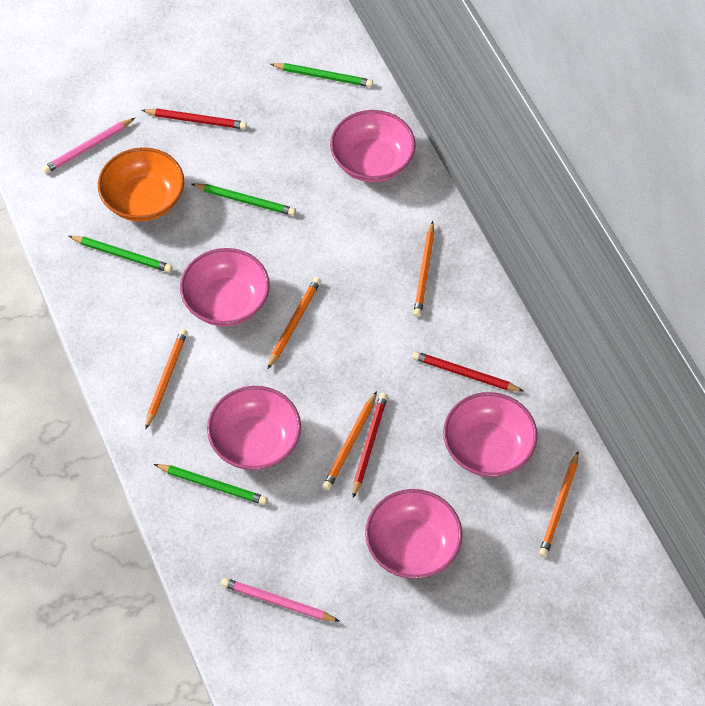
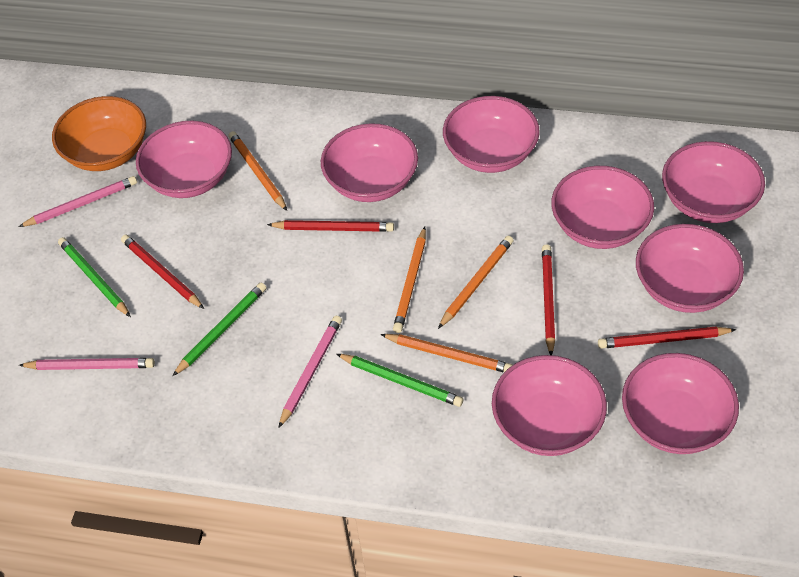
green pencil: 4 -> 3
orange pencil: 5 -> 4
pink bowl: 5 -> 8
pink pencil: 2 -> 3
red pencil: 3 -> 4

